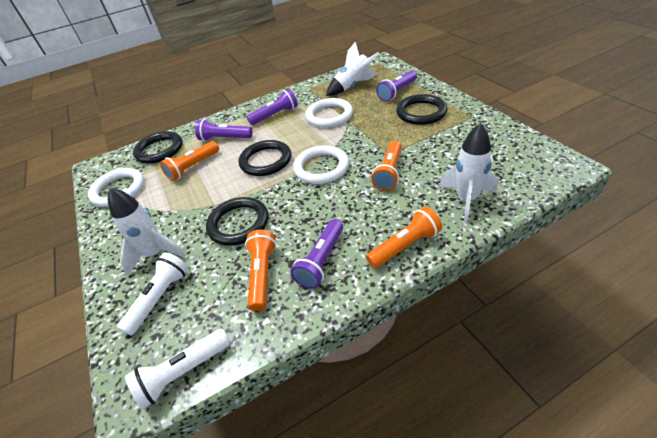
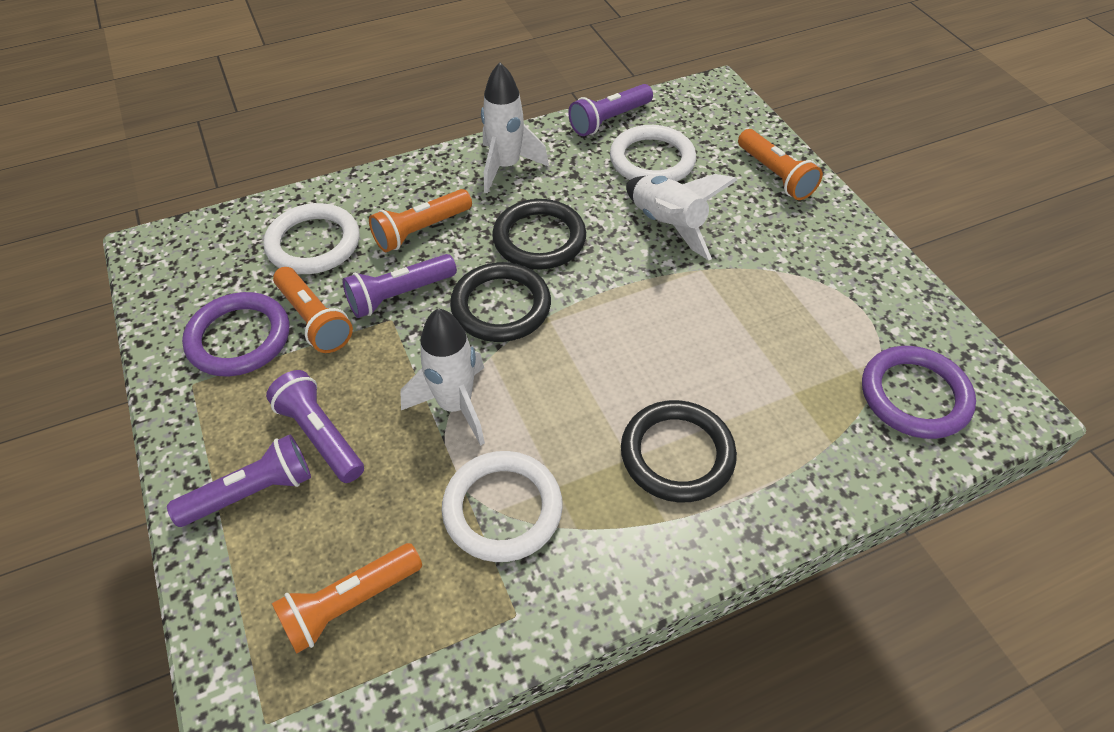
black ring: 4 -> 3
purple ring: 0 -> 2
white flashlight: 2 -> 0

